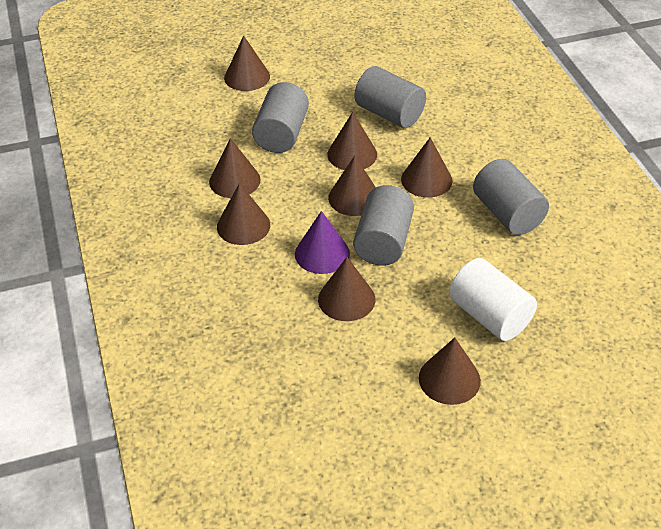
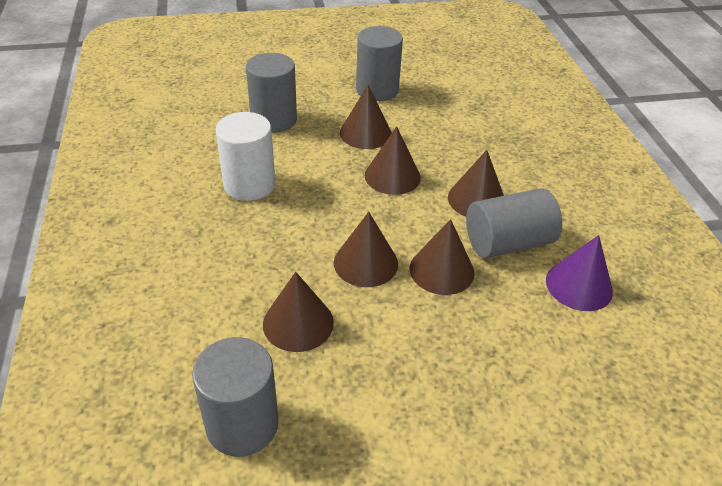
brown cone: 8 -> 6

